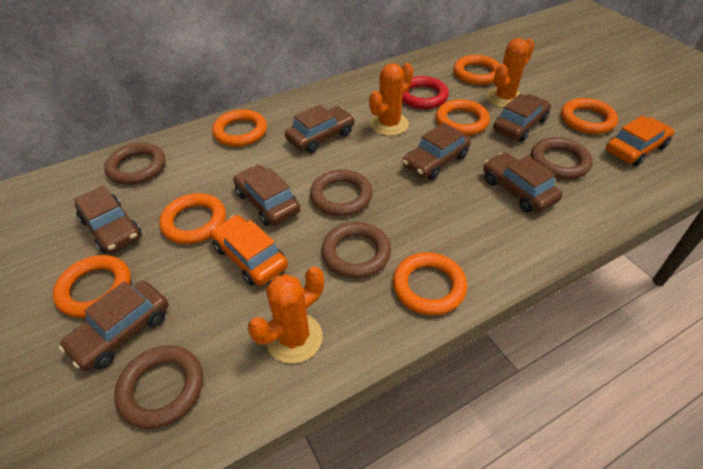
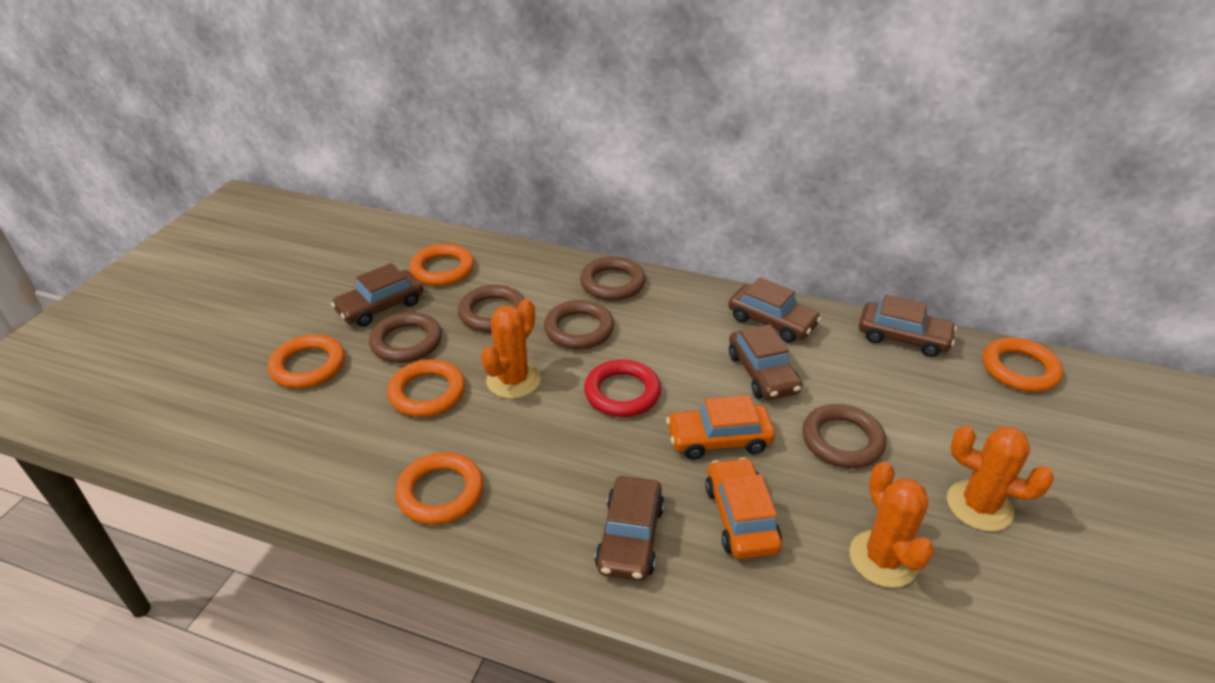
brown car: 7 -> 5
orange ring: 7 -> 5

